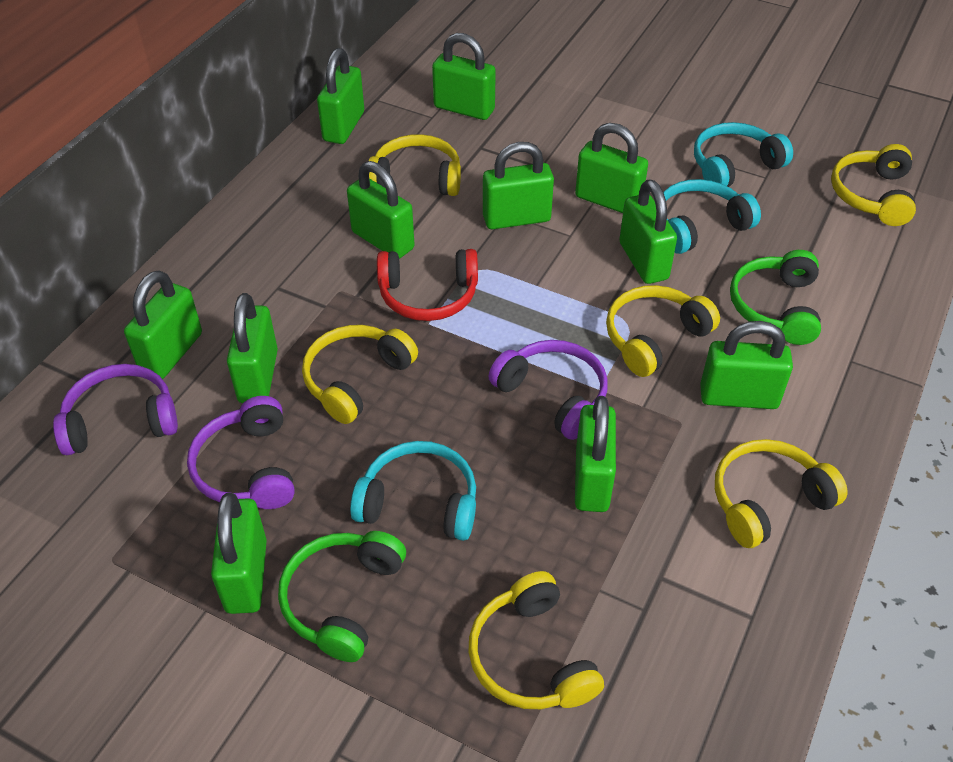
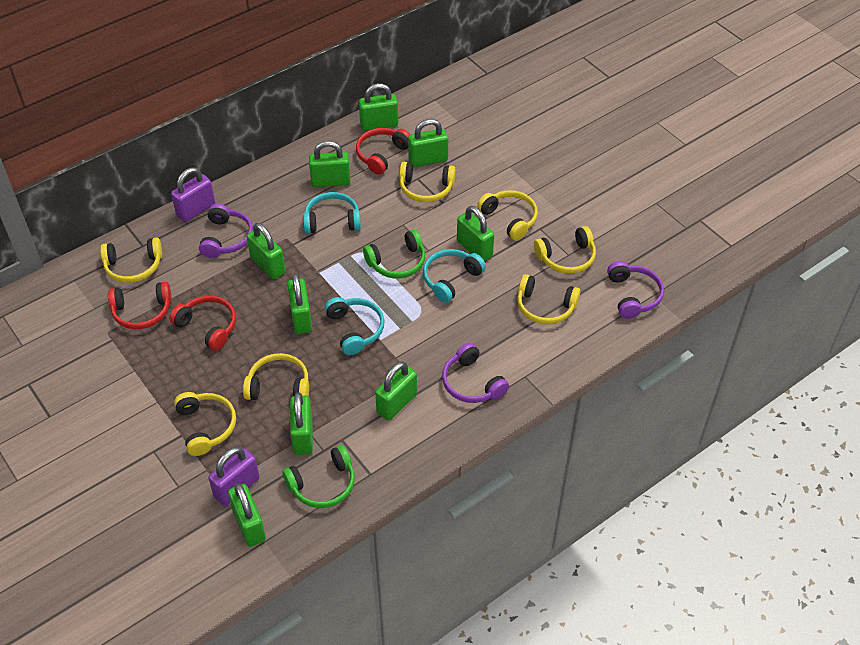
green padlock: 11 -> 9
purple padlock: 0 -> 2
red headphones: 1 -> 3
yellow headphones: 6 -> 7

